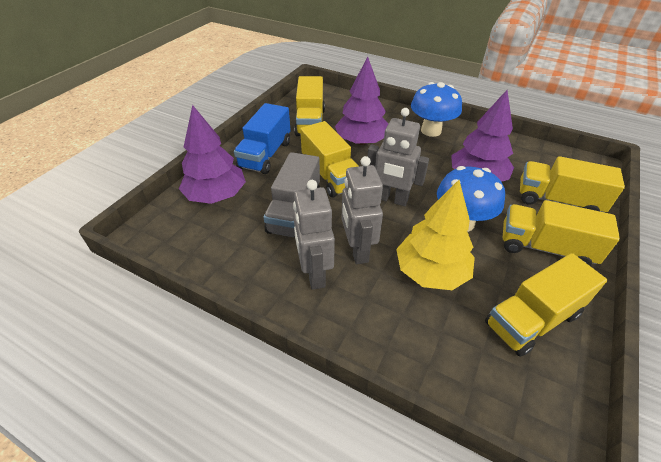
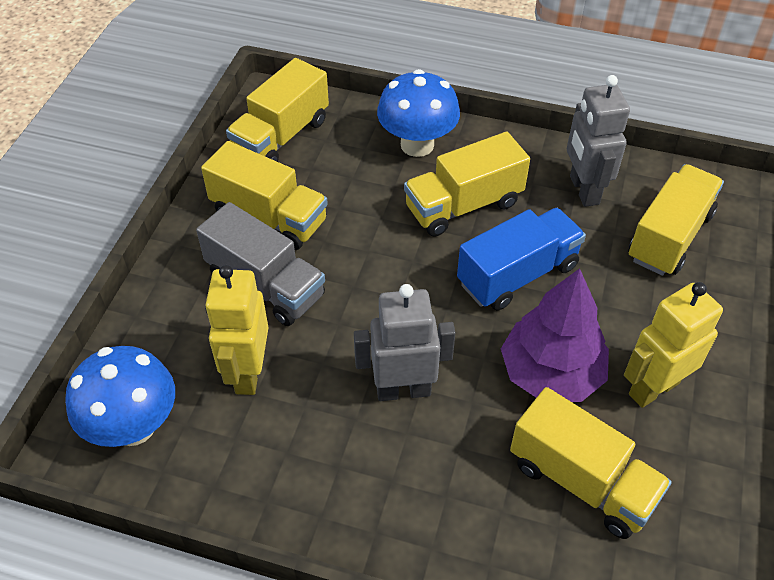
grey robot: 3 -> 2
purple tree: 3 -> 1
yellow robot: 0 -> 2
yellow tree: 1 -> 0

